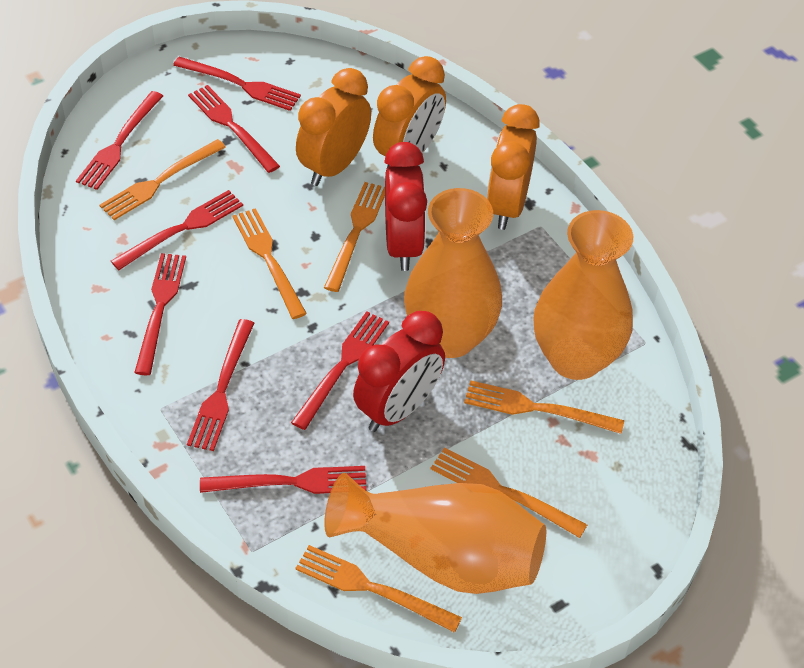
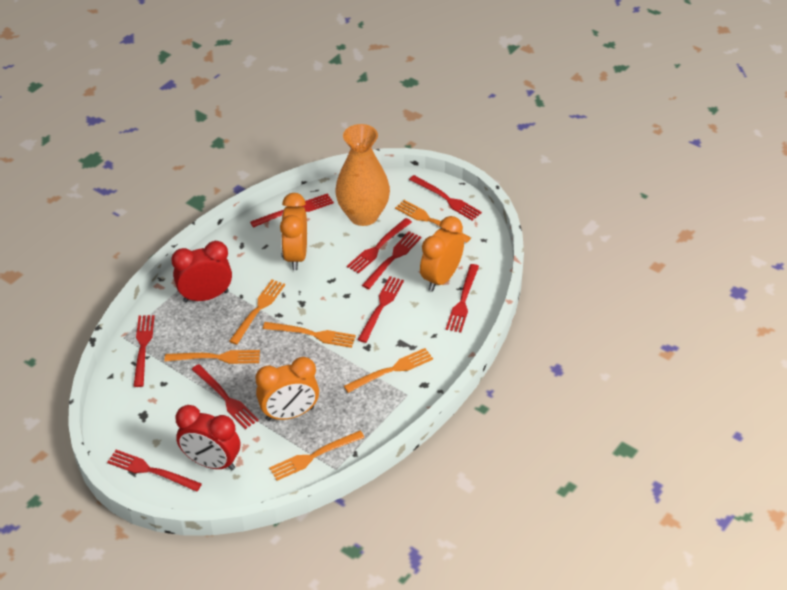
orange vase: 3 -> 1
red fork: 8 -> 9

